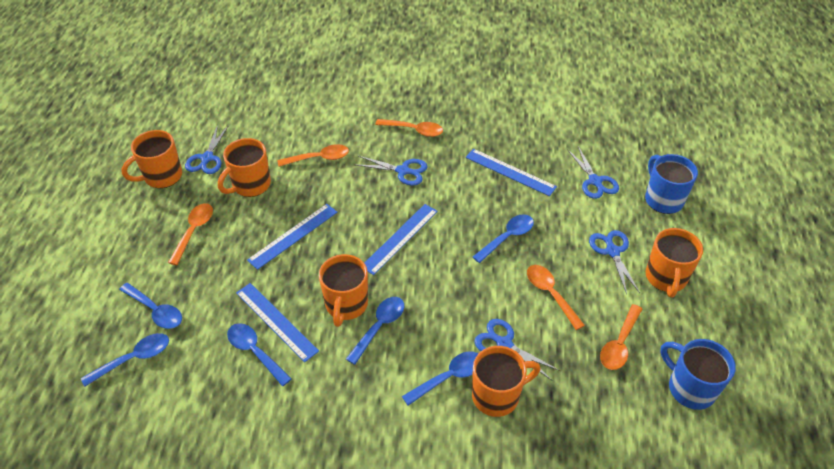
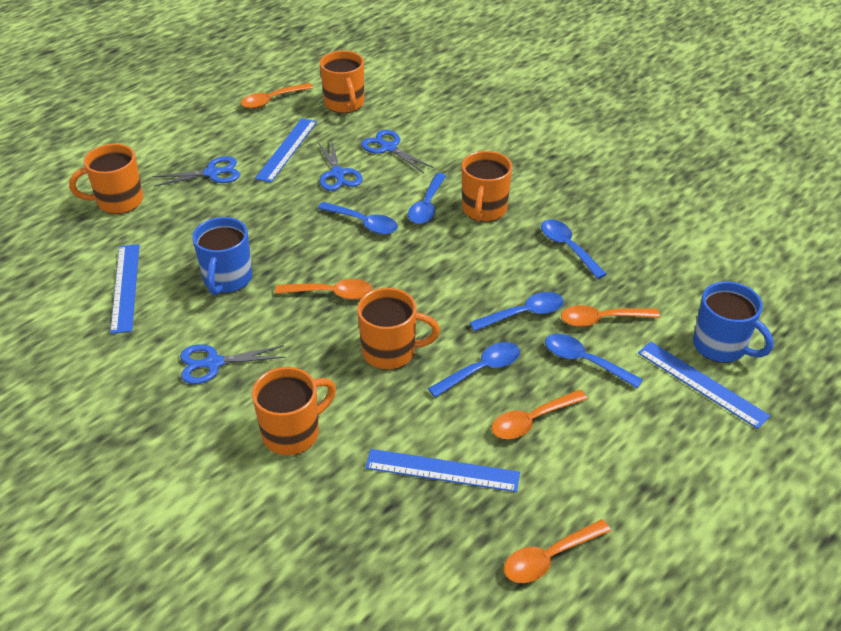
blue scissors: 5 -> 4

